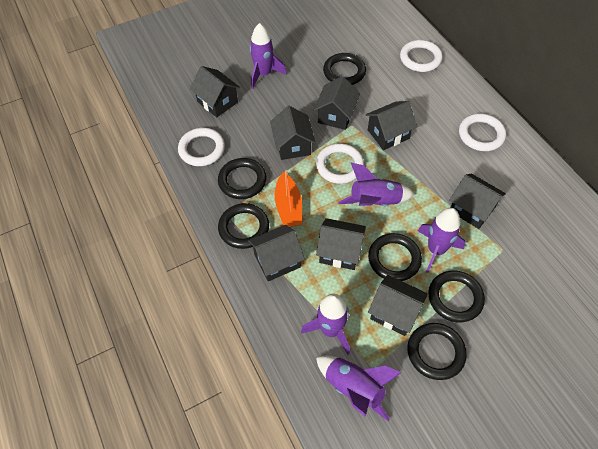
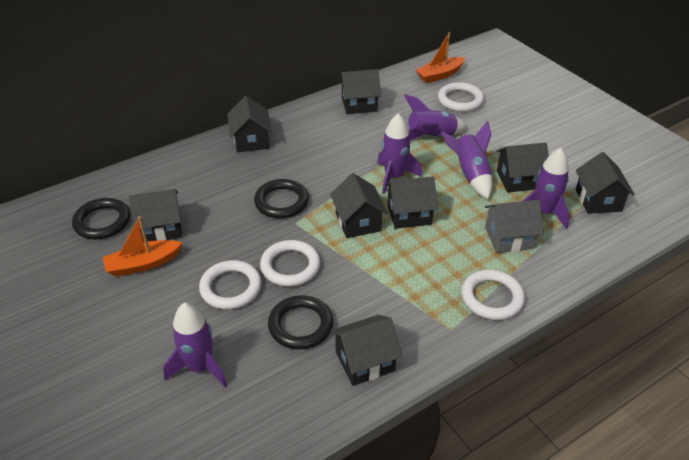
black ring: 6 -> 3
grey house: 0 -> 1
orange boat: 1 -> 2

